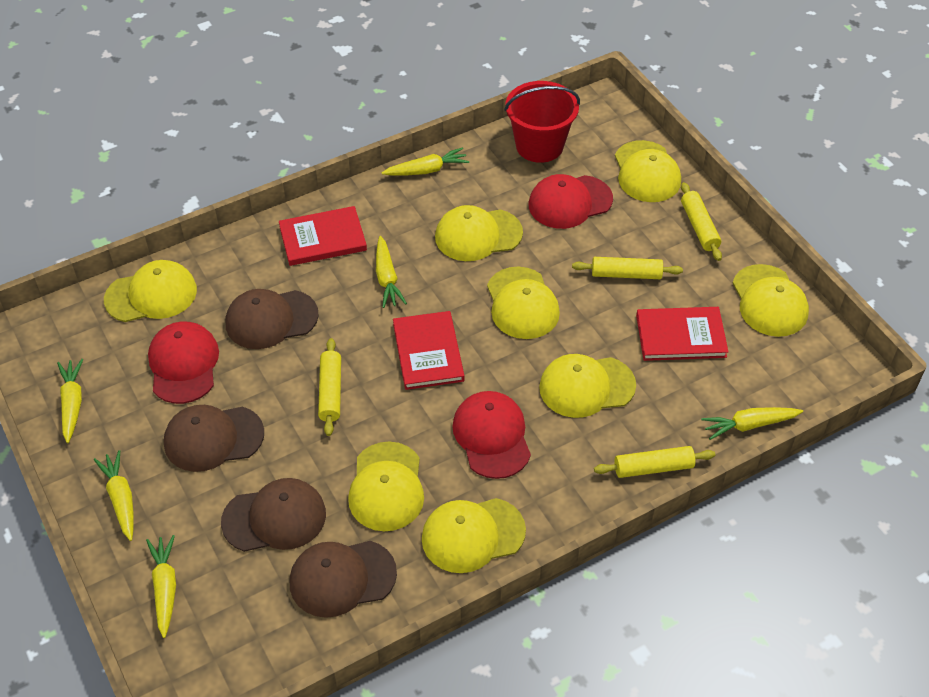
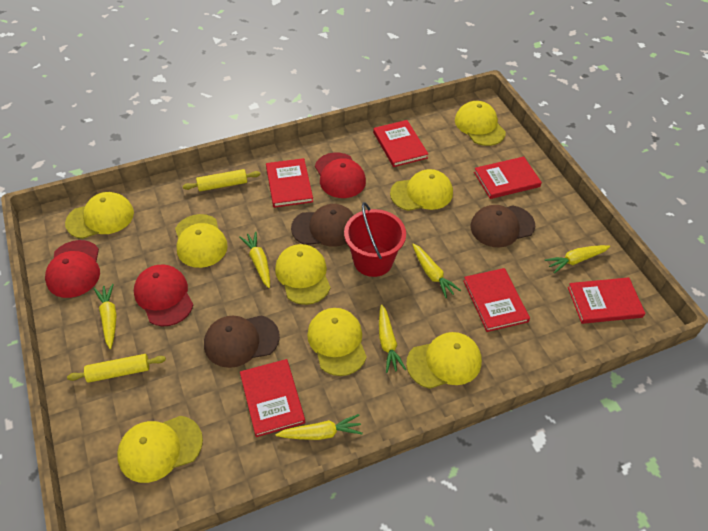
brown cap: 4 -> 3
red book: 3 -> 6
yellow rolling pin: 4 -> 2

